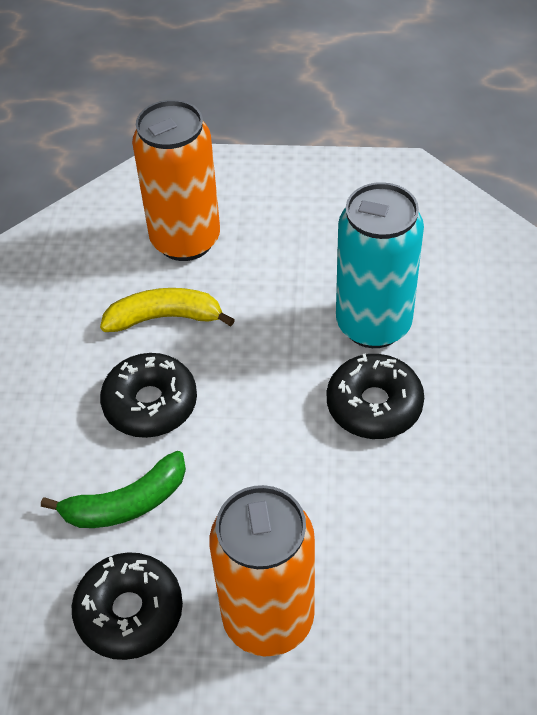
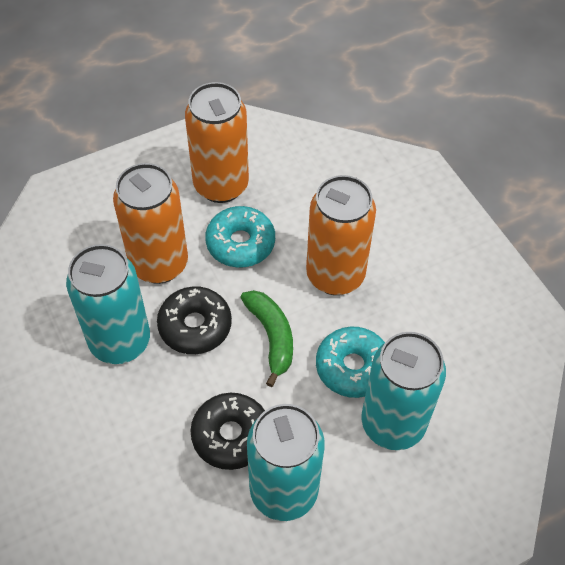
black donut: 3 -> 2
orange can: 2 -> 3
turquoise can: 1 -> 3
turquoise donut: 0 -> 2
yellow banana: 1 -> 0

